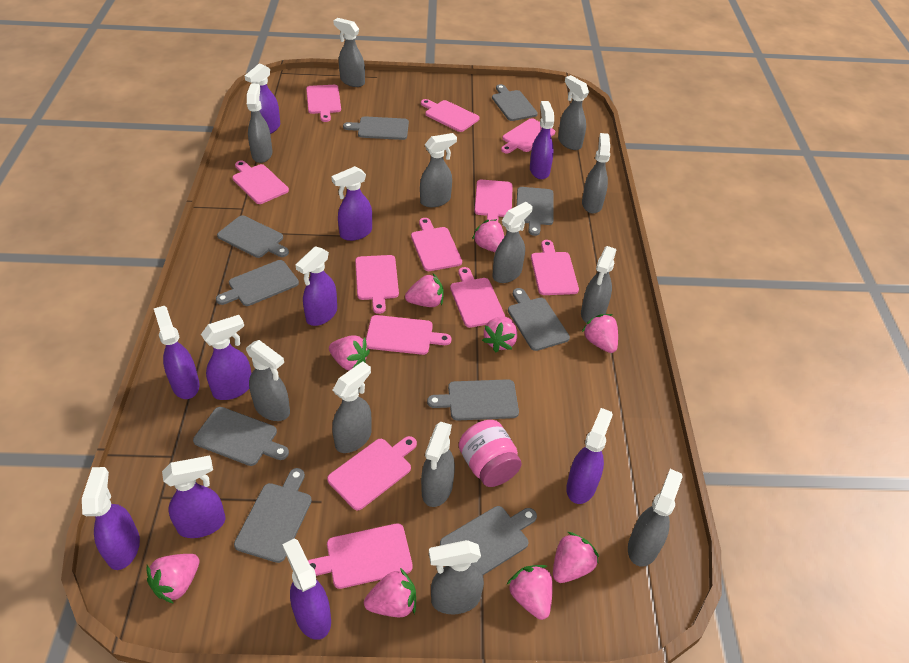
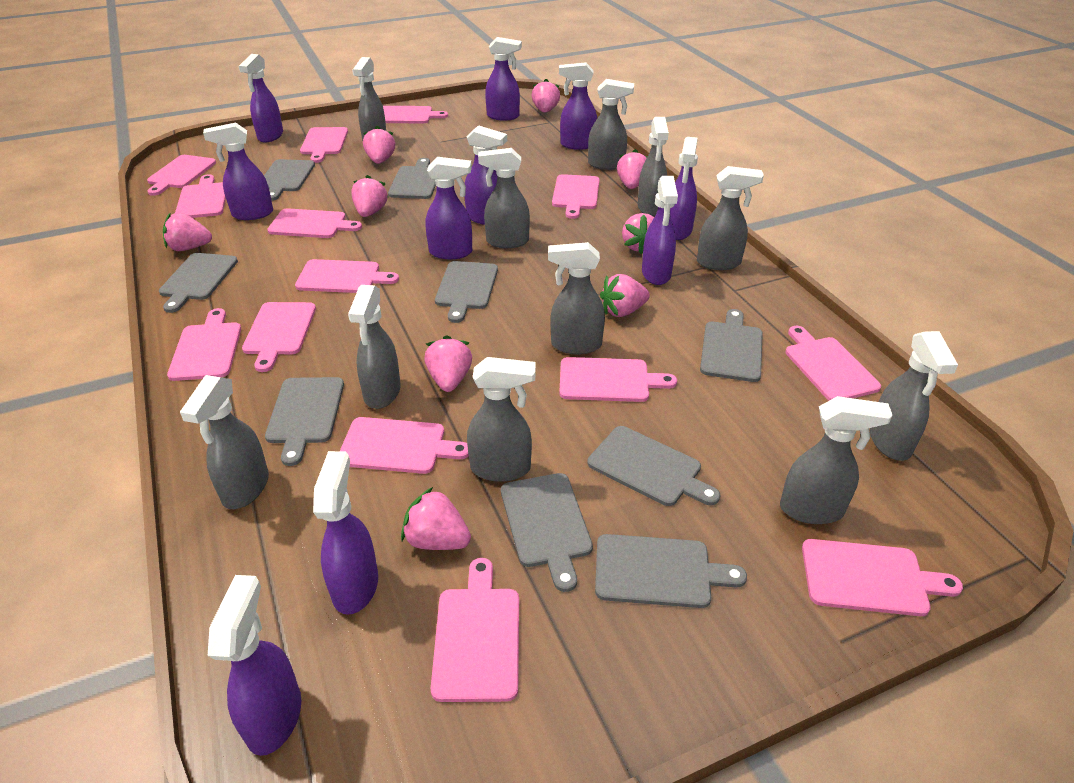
grey cutting board: 10 -> 9
grey spray bottle: 12 -> 11
pink cutting board: 12 -> 14
pink jar: 1 -> 0

